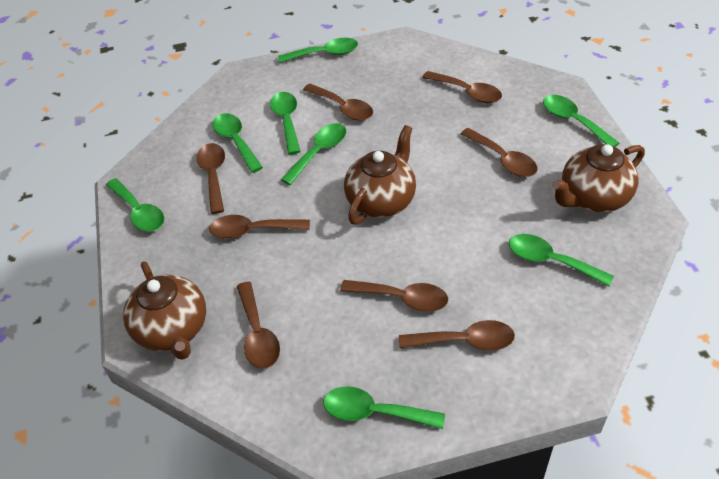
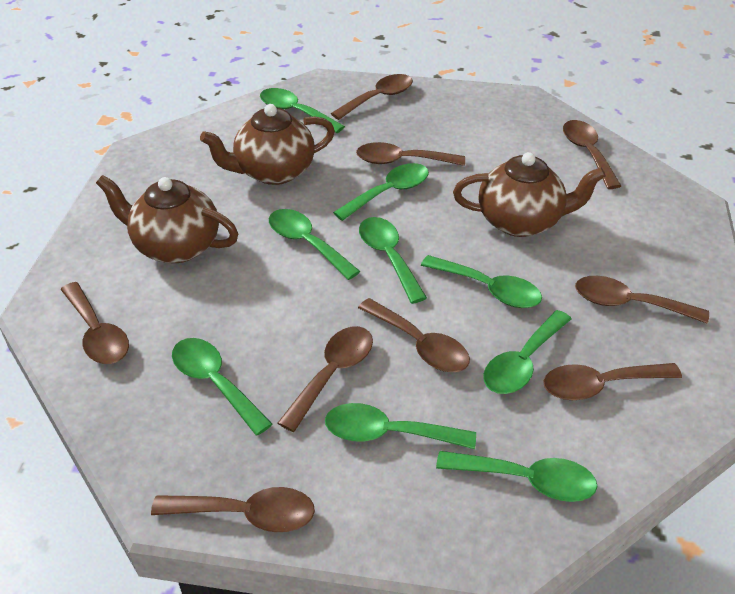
brown spoon: 8 -> 9
green spoon: 8 -> 9

